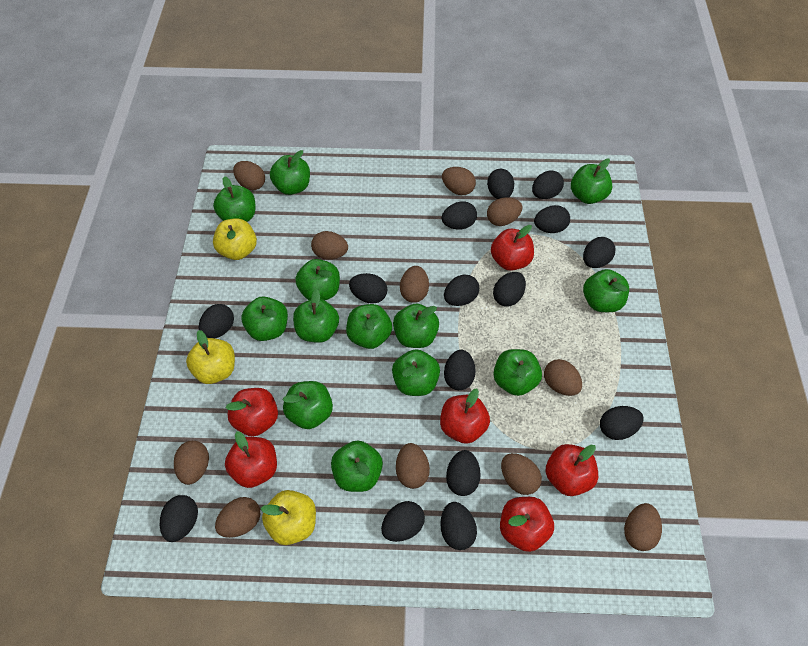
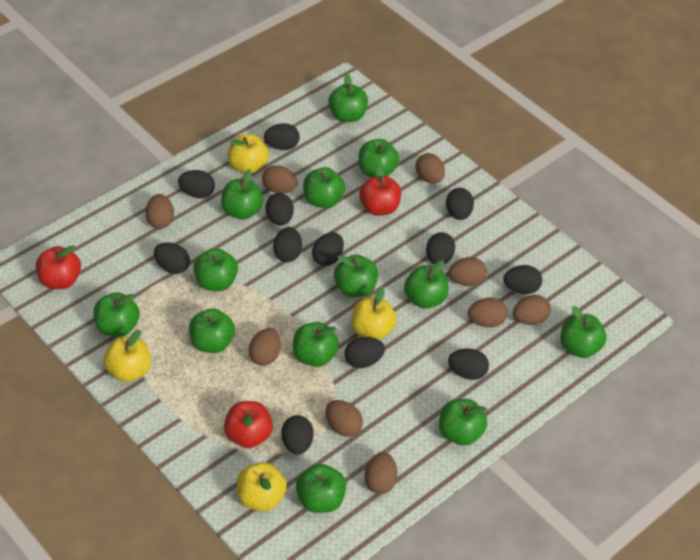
black egg: 15 -> 12
brown egg: 11 -> 9
red apple: 6 -> 3
yellow apple: 3 -> 4

